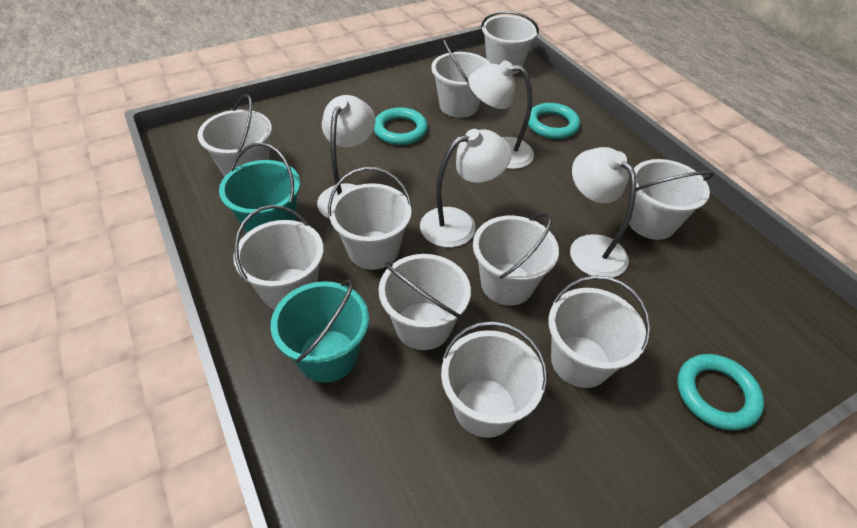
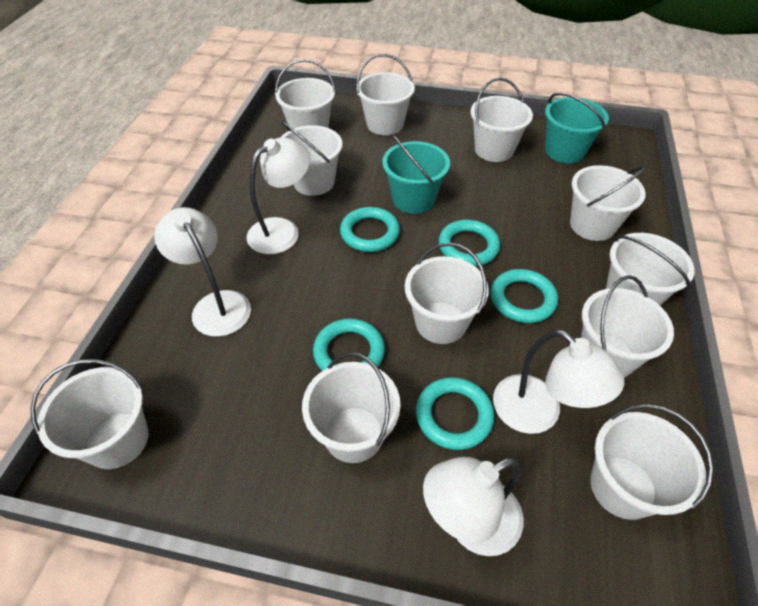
turquoise ring: 3 -> 5
white bucket: 10 -> 11

